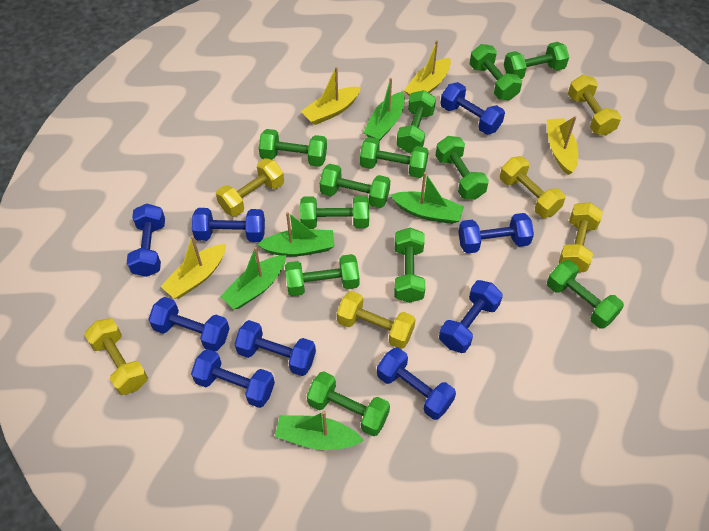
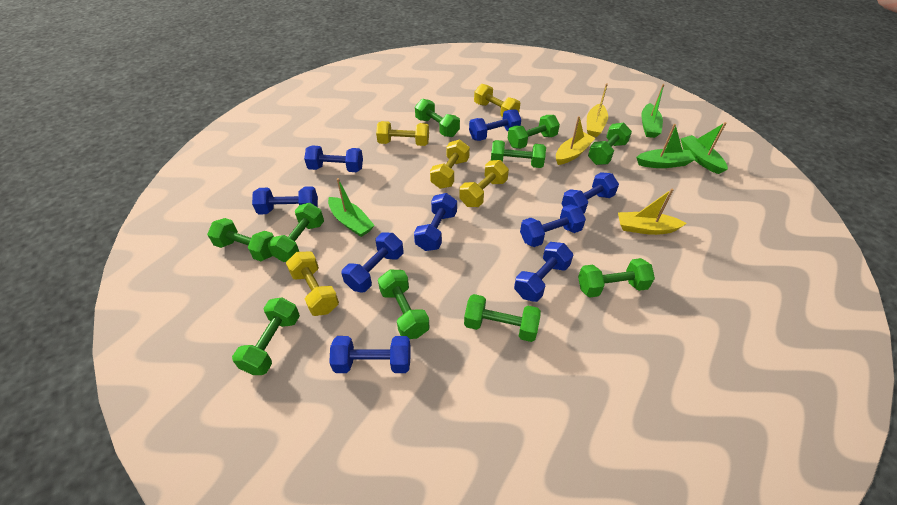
green boat: 5 -> 4
green dumbbell: 12 -> 10
yellow boat: 4 -> 3
yellow dumbbell: 6 -> 5

